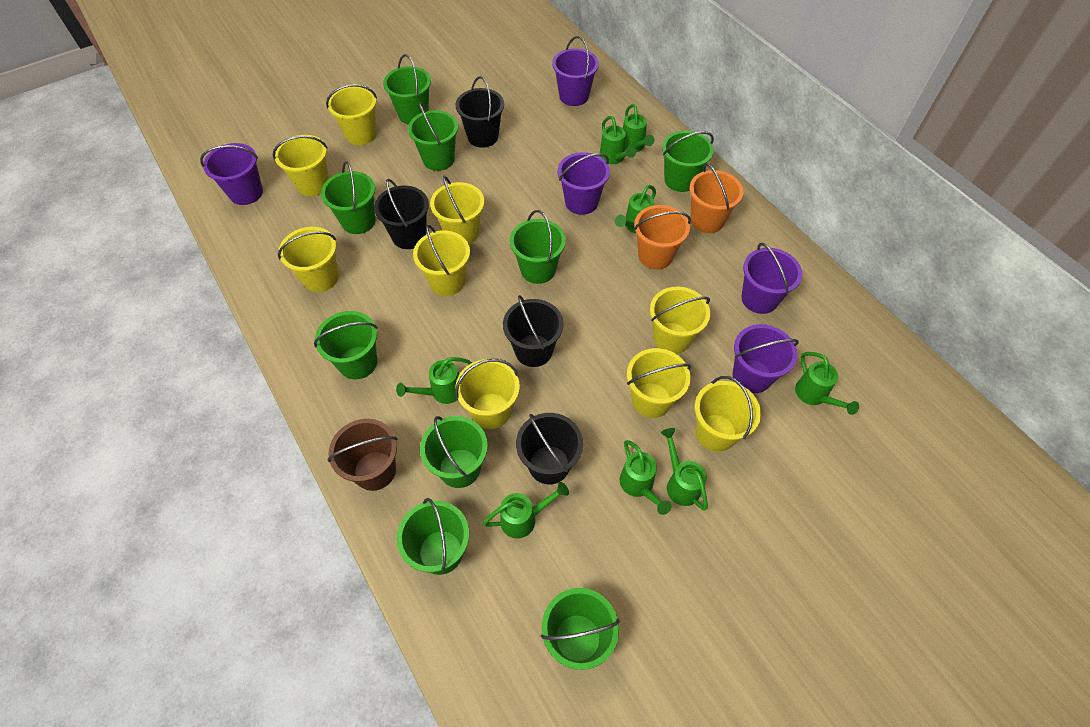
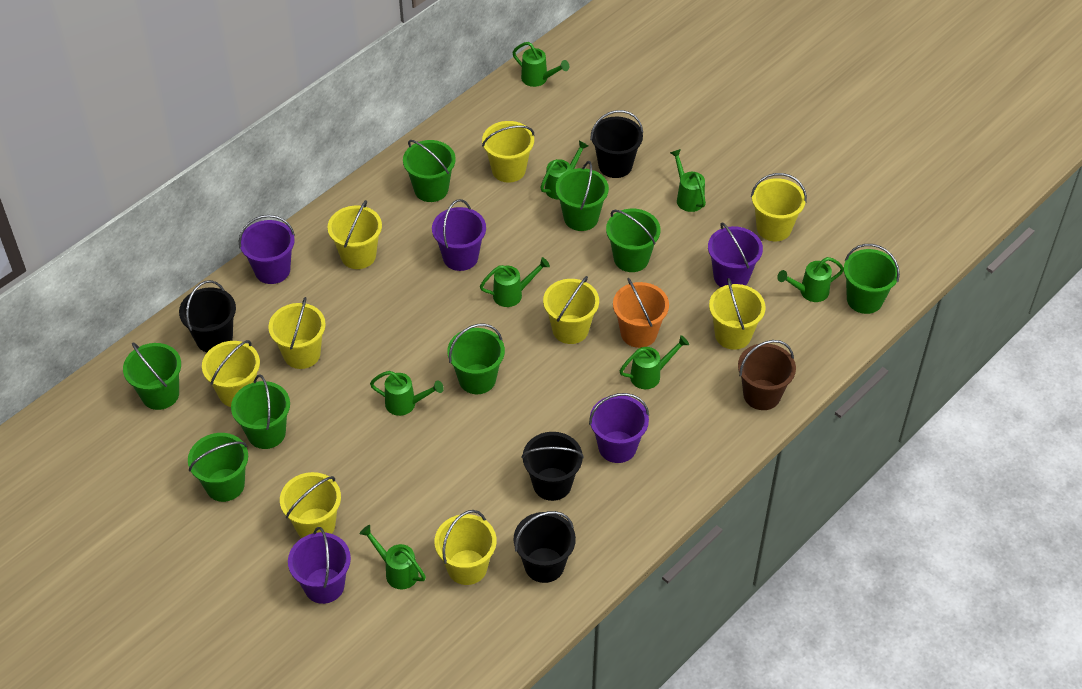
green bucket: 9 -> 8
orange bucket: 2 -> 1

